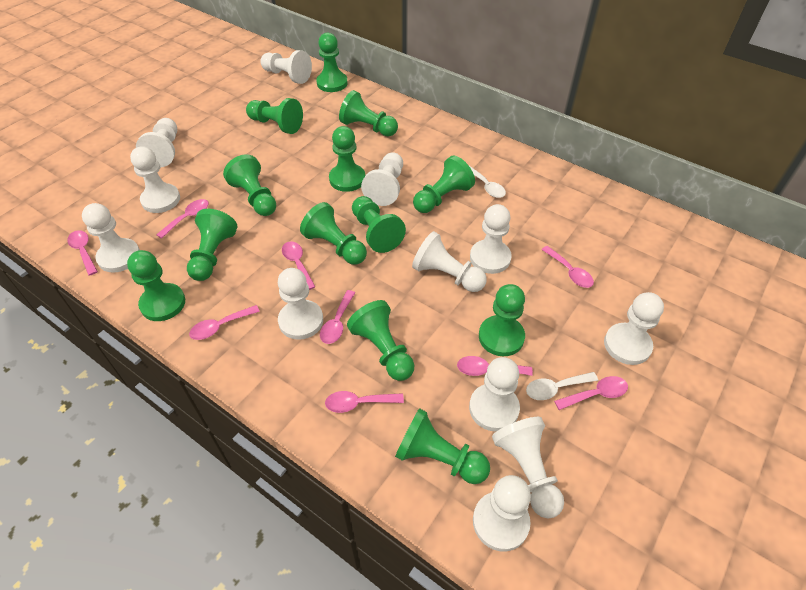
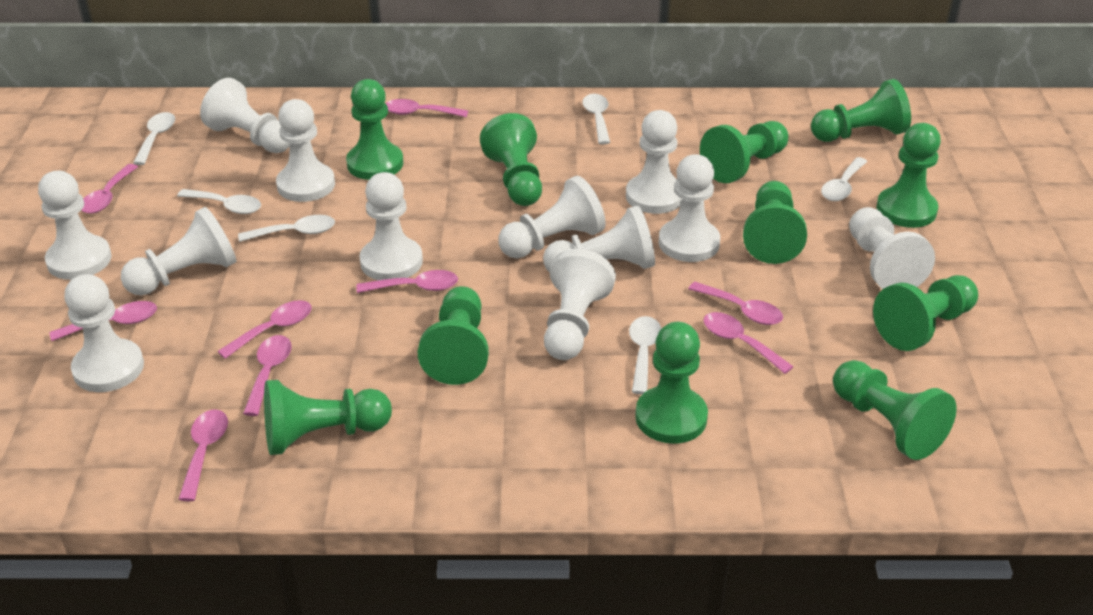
green pawn: 13 -> 11
white spoon: 2 -> 6

